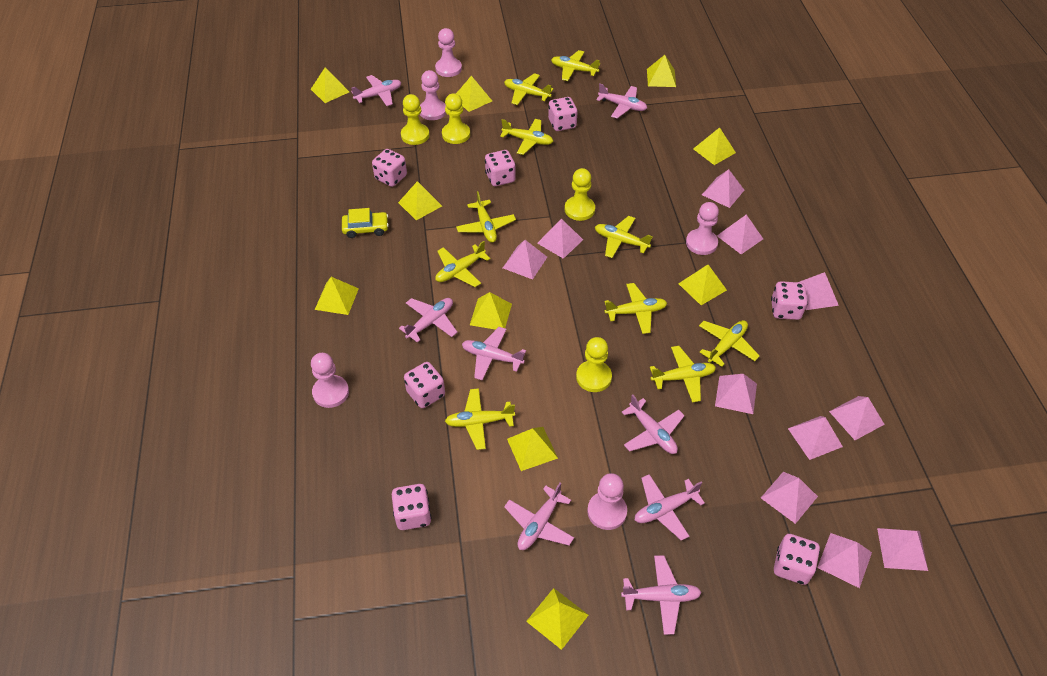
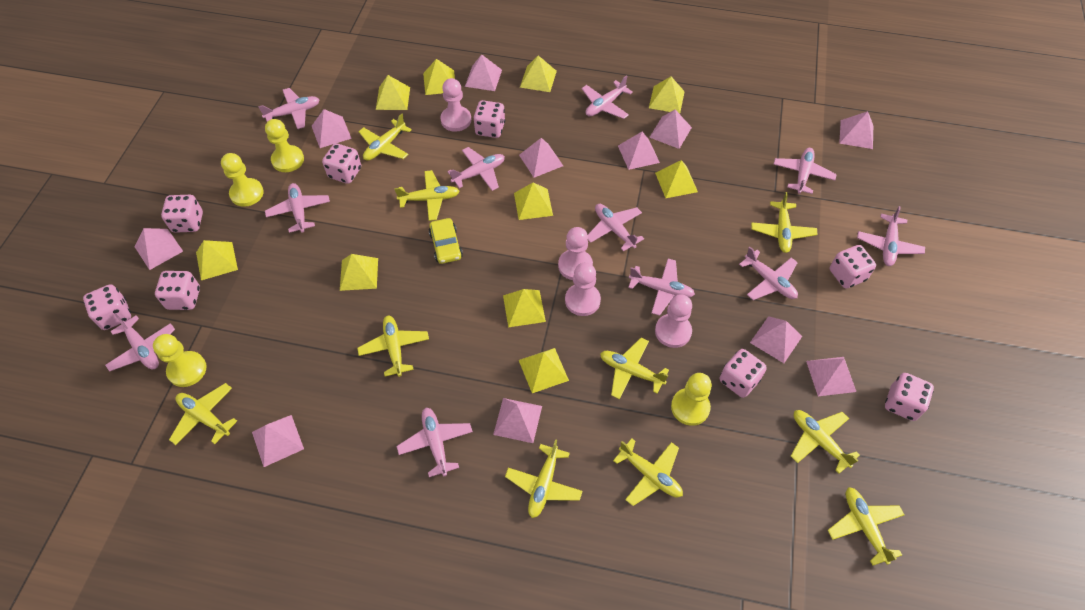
pink dice: 7 -> 8
pink pawn: 5 -> 4
pink plane: 8 -> 11

